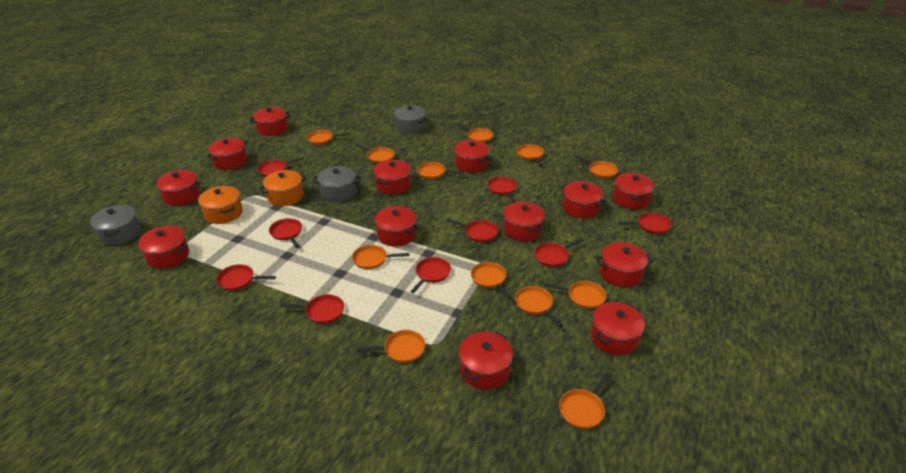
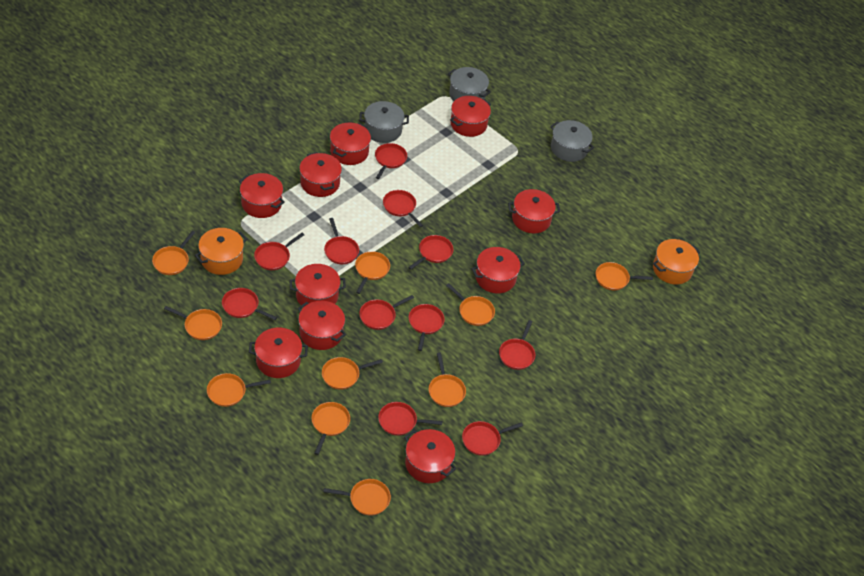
orange pan: 12 -> 10
red pan: 9 -> 11
red pot: 13 -> 10

